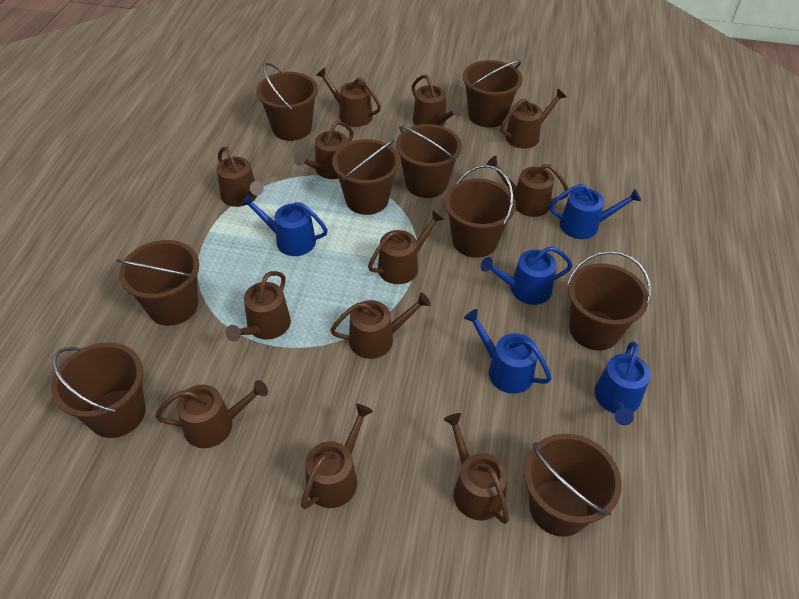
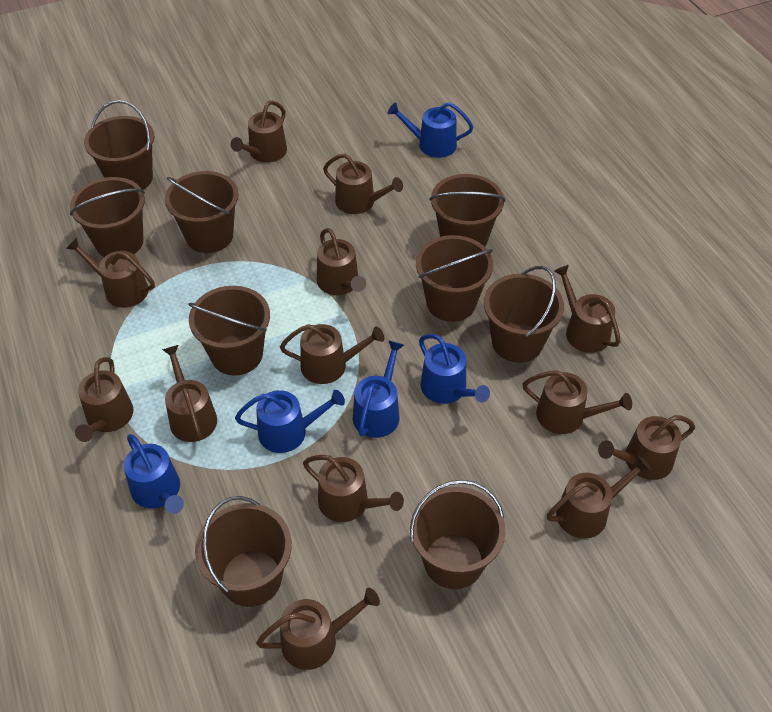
brown watering can: 12 -> 13

